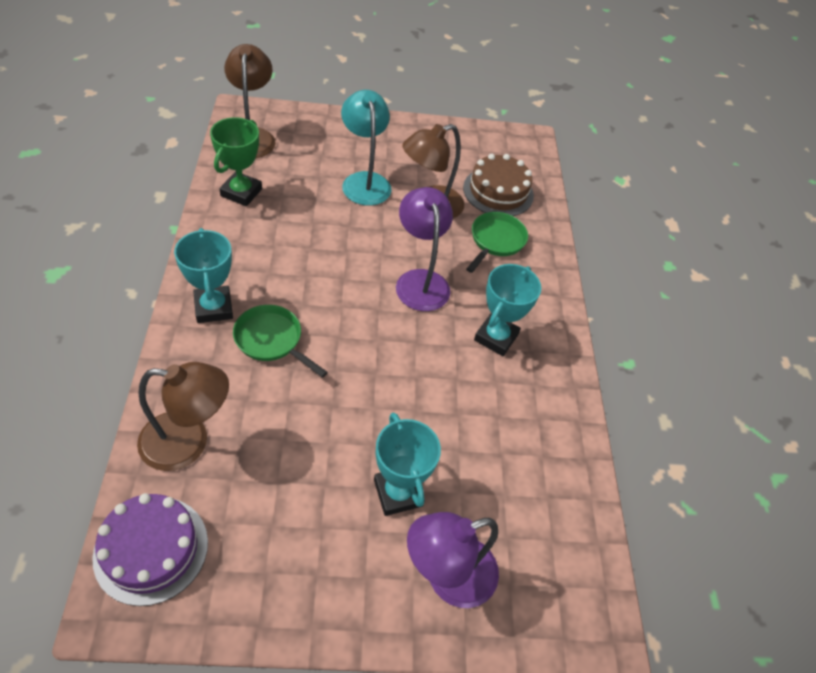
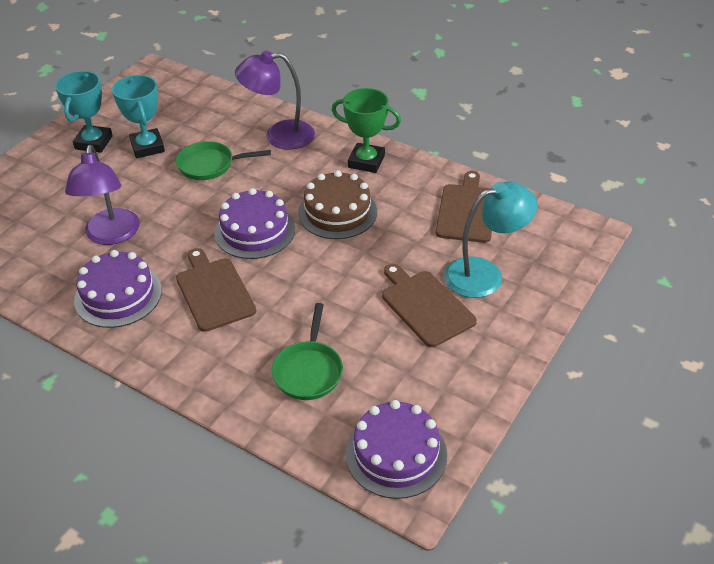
brown cutting board: 0 -> 3
brown lamp: 3 -> 0
purple cake: 1 -> 3
turquoise trophy: 3 -> 2

